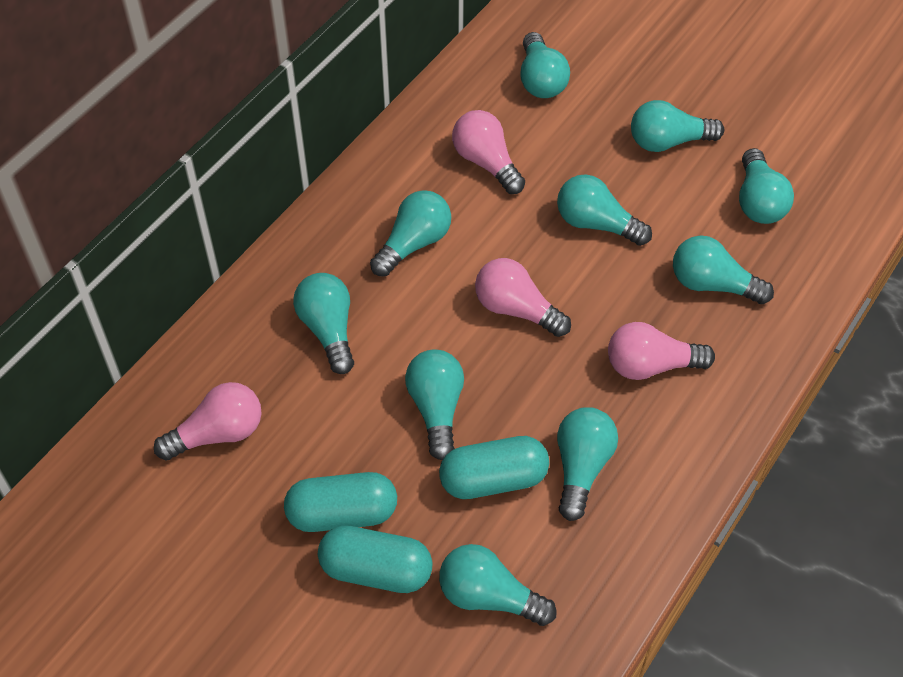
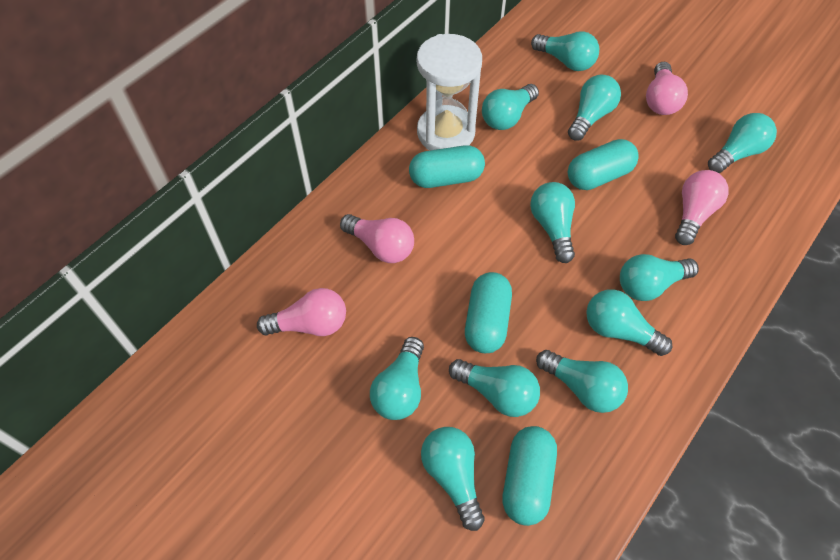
turquoise capsule: 3 -> 4
turquoise light bulb: 10 -> 11
white hourglass: 0 -> 1

